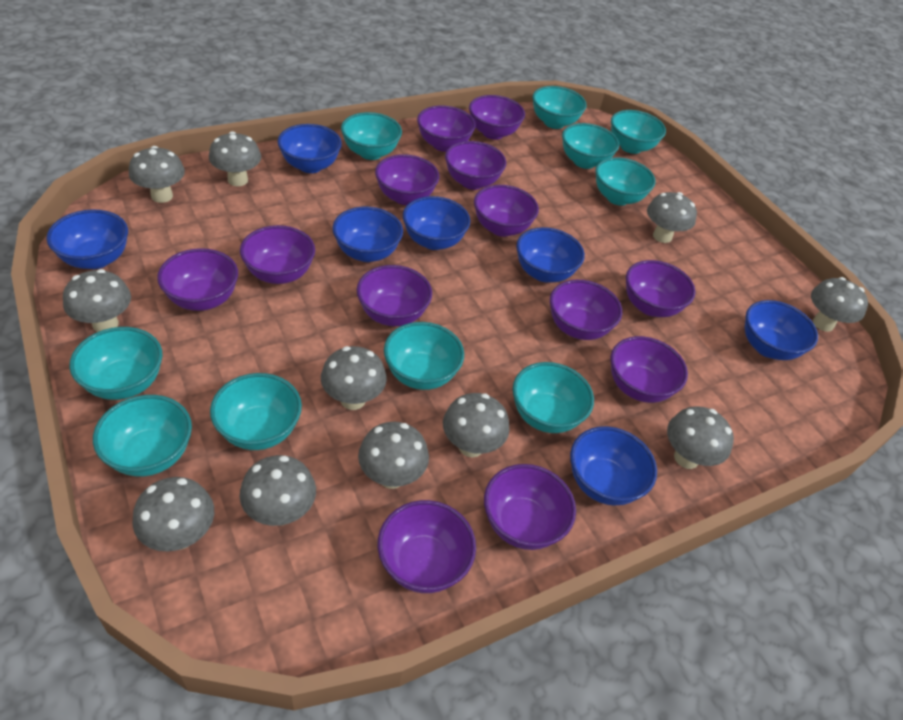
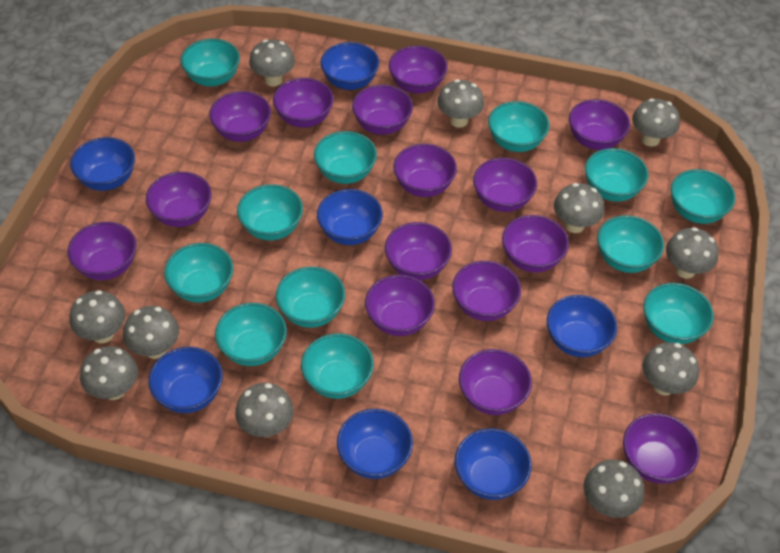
purple bowl: 13 -> 15
turquoise bowl: 10 -> 12

